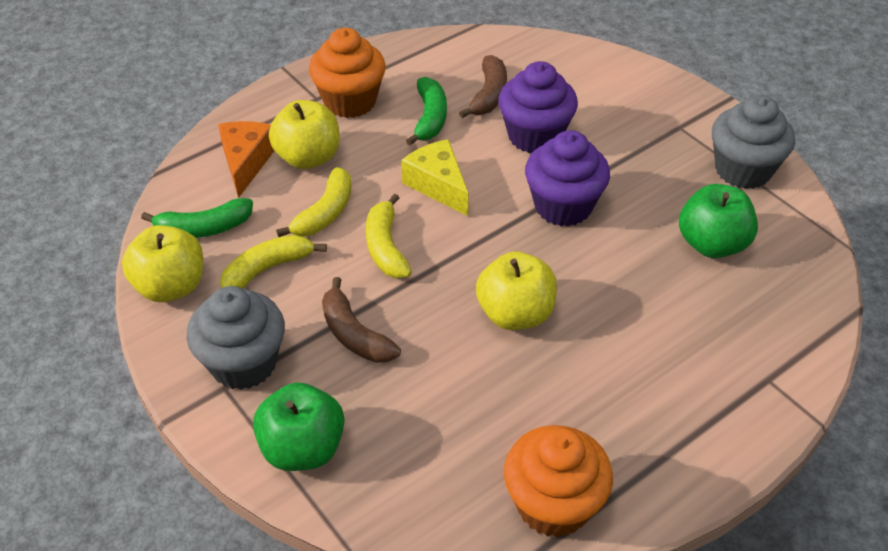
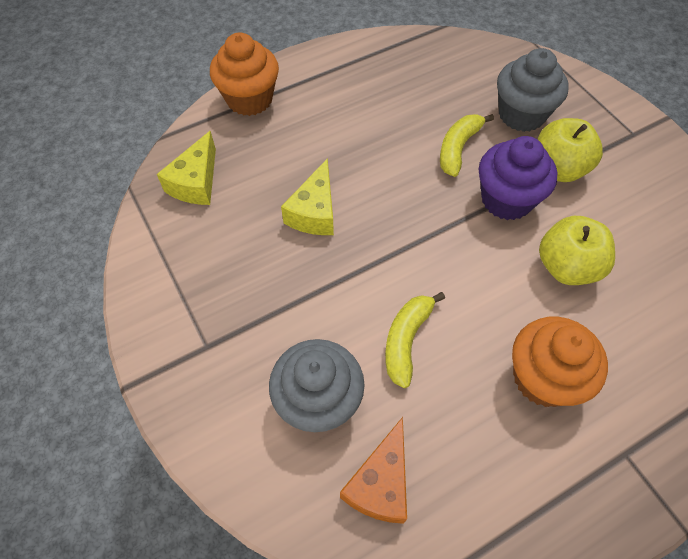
brown banana: 2 -> 0
green apple: 2 -> 0
green banana: 2 -> 0
purple cupcake: 2 -> 1
yellow apple: 3 -> 2
yellow banana: 3 -> 2
yellow cheese: 1 -> 2

